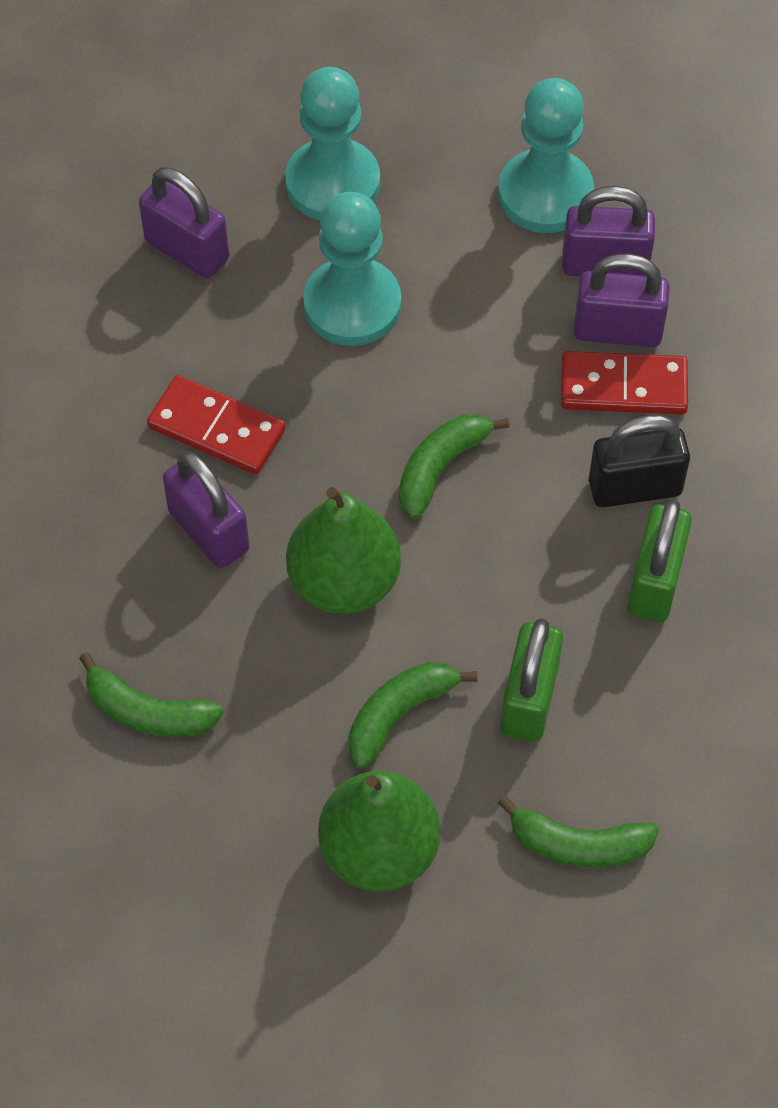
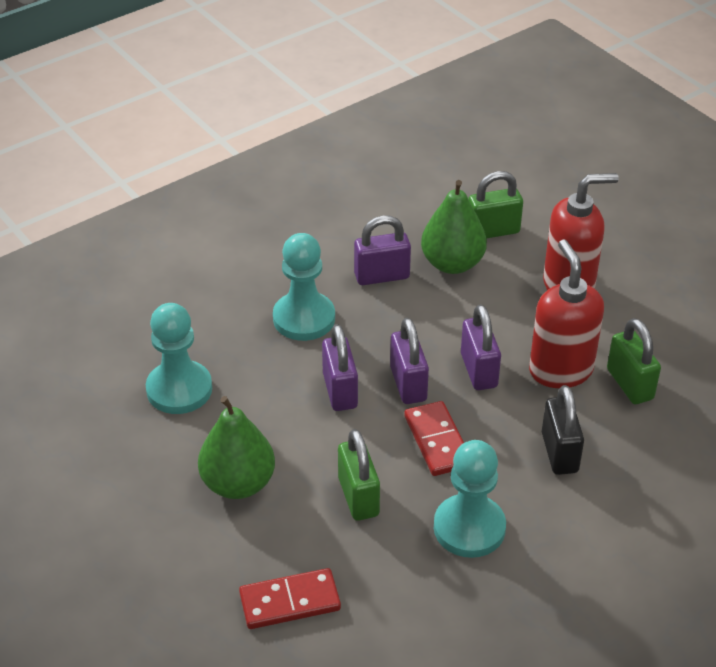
green banana: 4 -> 0
green padlock: 2 -> 3
red soap dispenser: 0 -> 2

